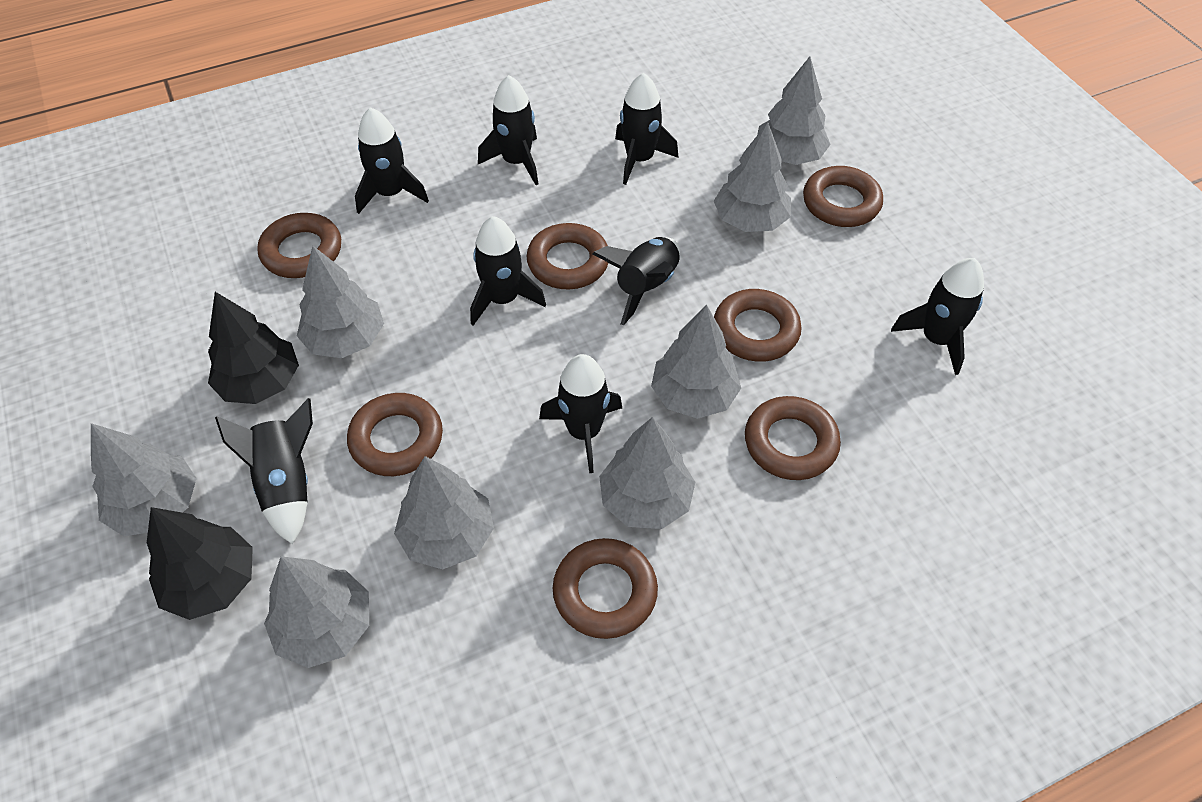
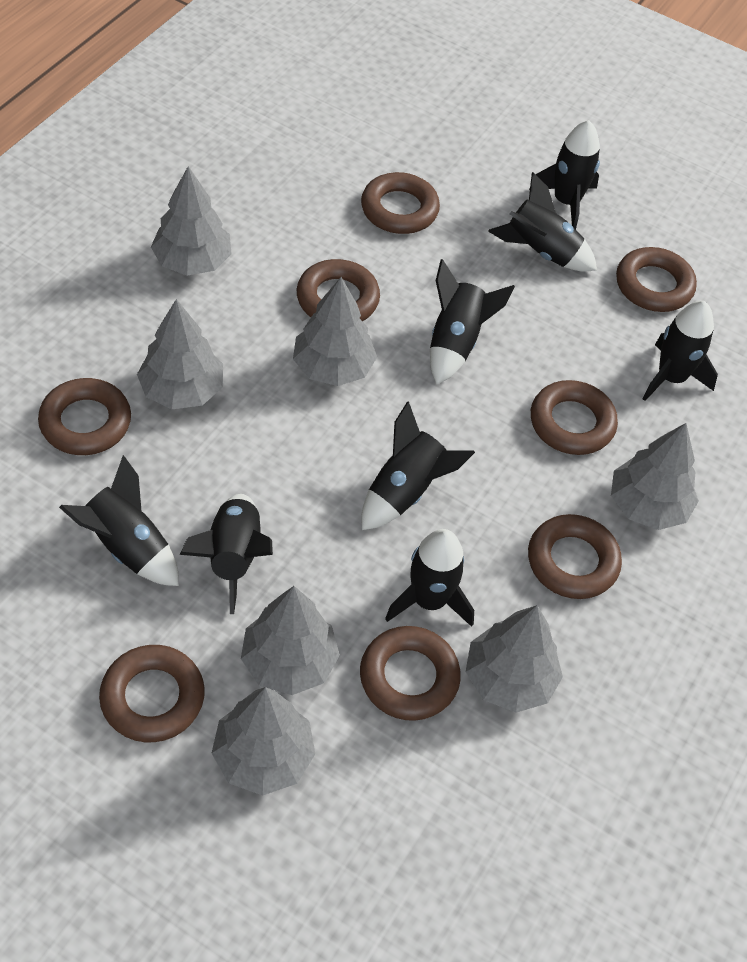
black tree: 2 -> 0
brown ring: 7 -> 8
grey tree: 8 -> 7

